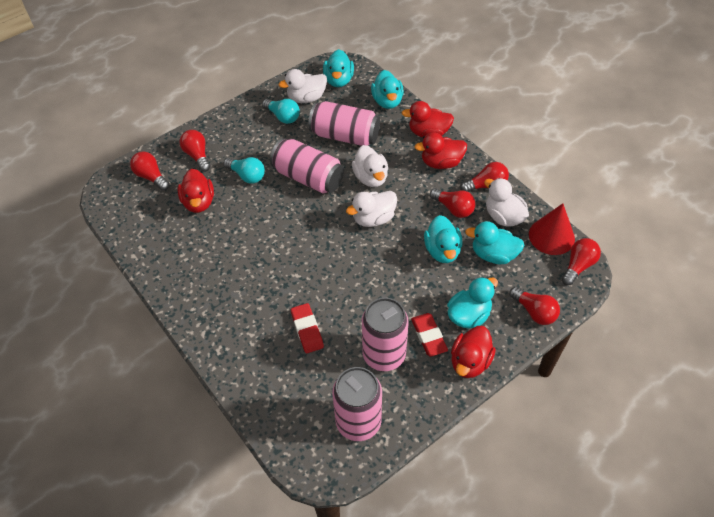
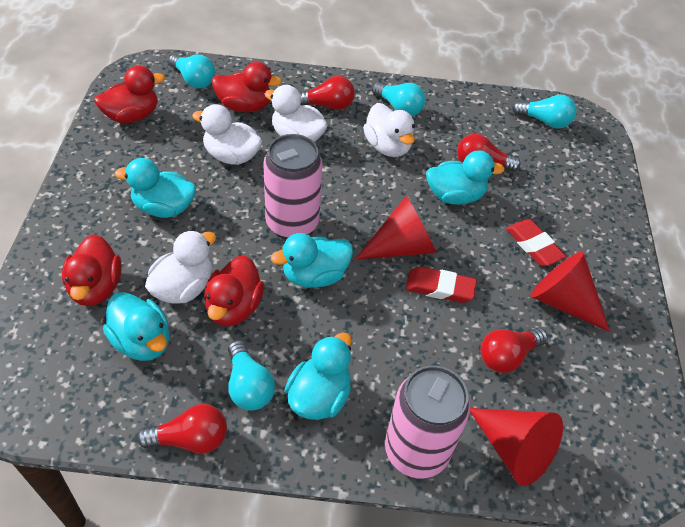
pink can: 4 -> 2
red cone: 1 -> 3
red light bulb: 6 -> 4
turquoise light bulb: 2 -> 4

